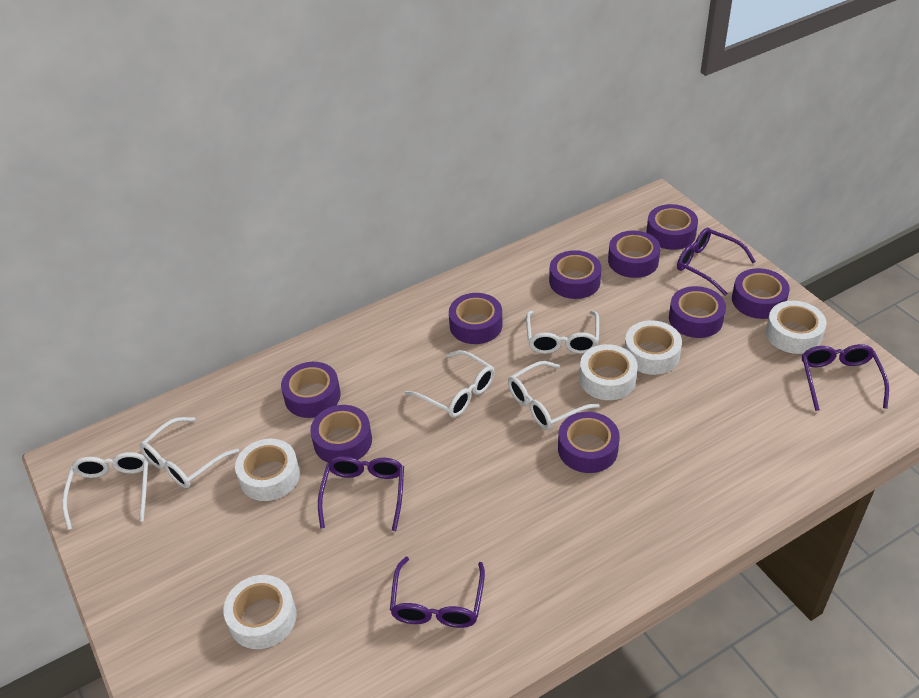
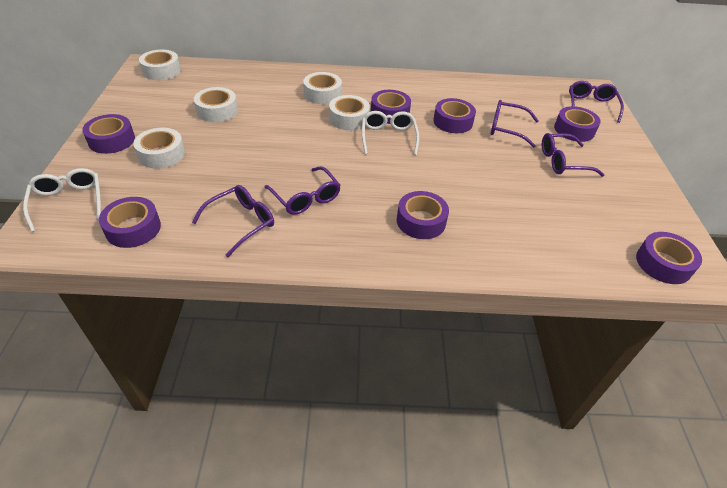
purple glasses: 4 -> 5
purple tape: 9 -> 7
white glasses: 5 -> 2

